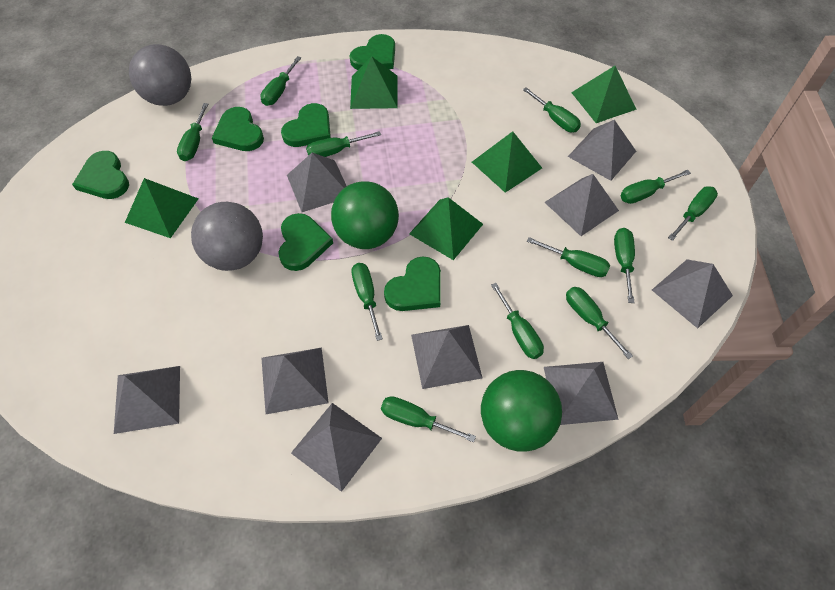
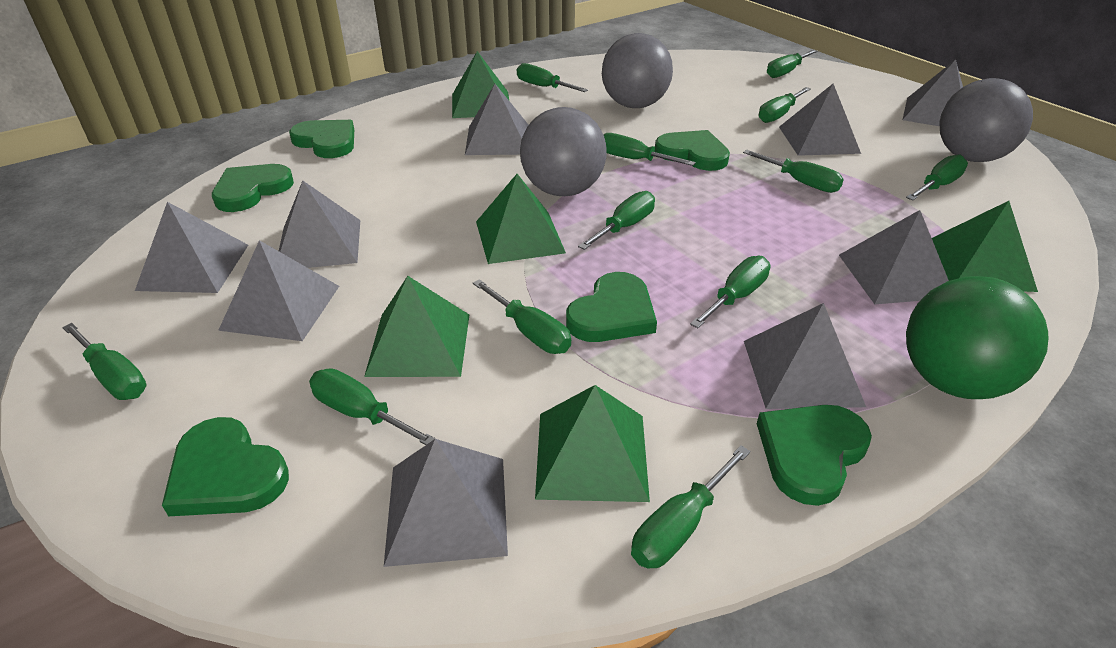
green ball: 2 -> 1
grey ball: 2 -> 3

